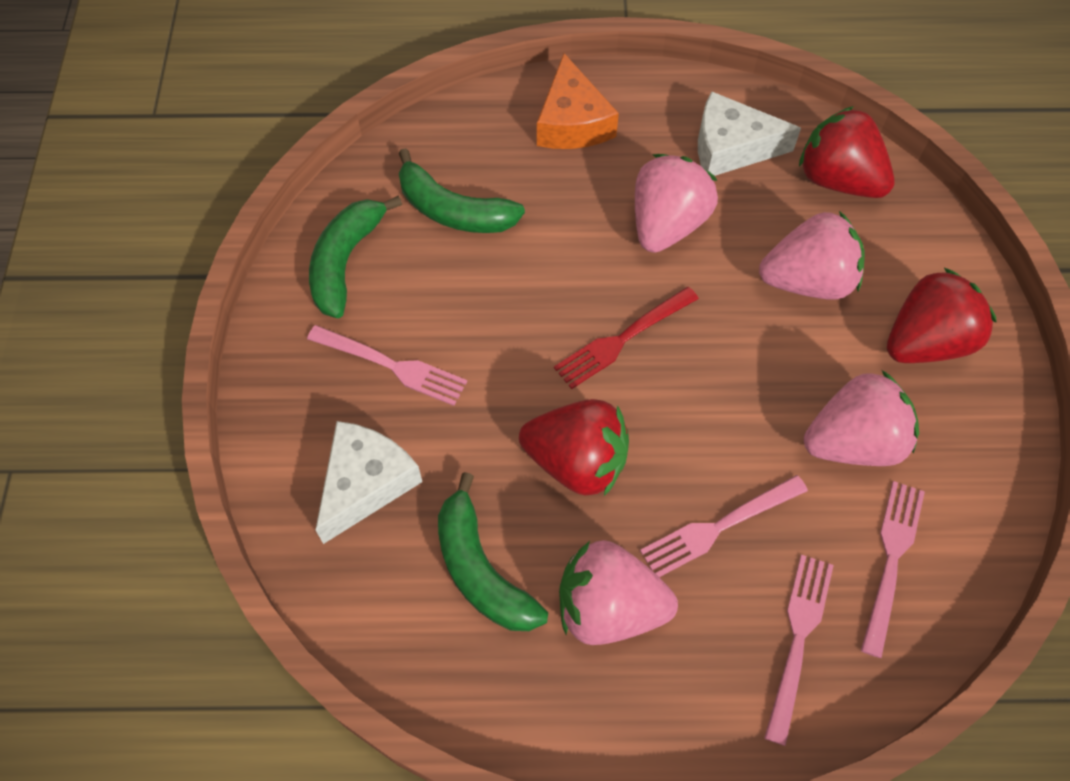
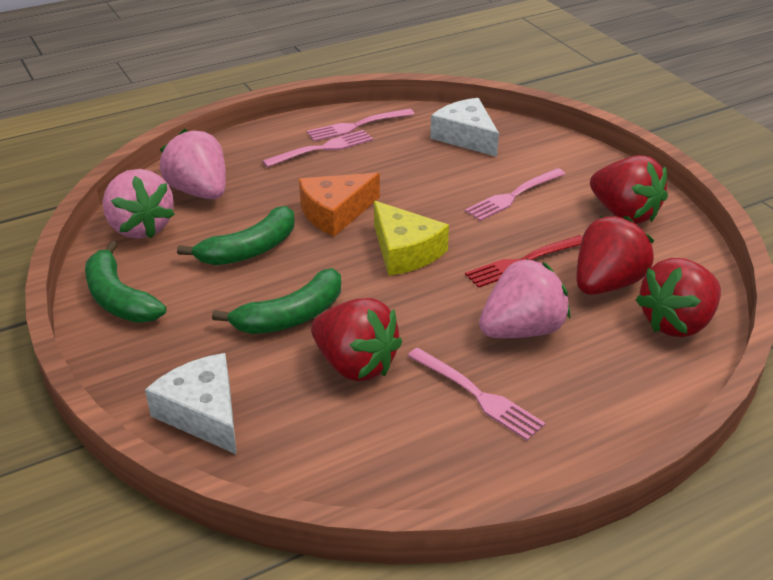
pink strawberry: 4 -> 3
red strawberry: 3 -> 4
yellow cheese: 0 -> 1

